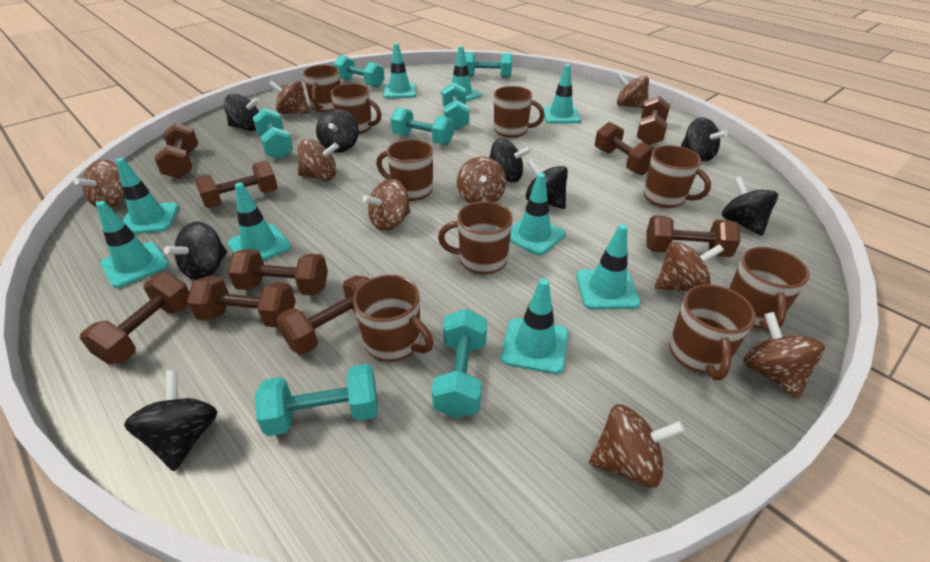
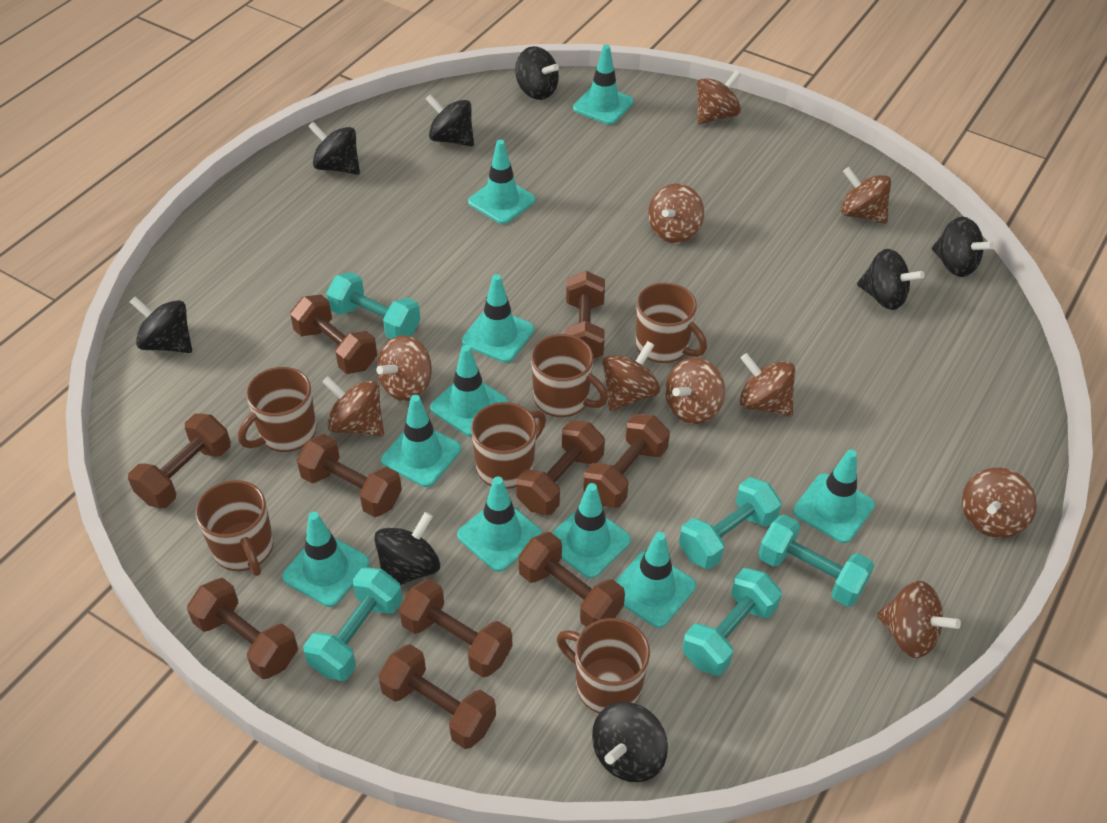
brown dumbbell: 9 -> 10
brown mug: 9 -> 6
brown spinning top: 9 -> 10
turquoise dumbbell: 7 -> 5
turquoise traffic cone: 9 -> 10

